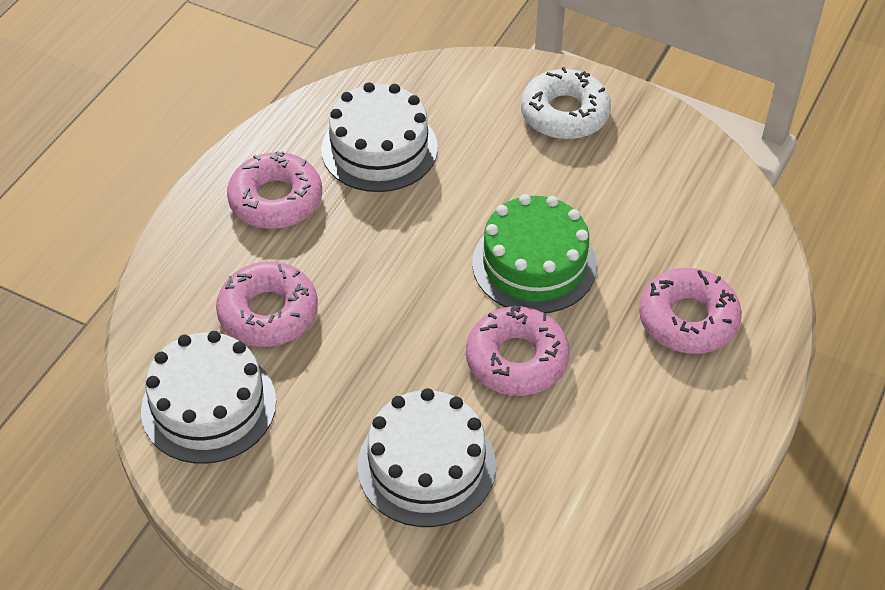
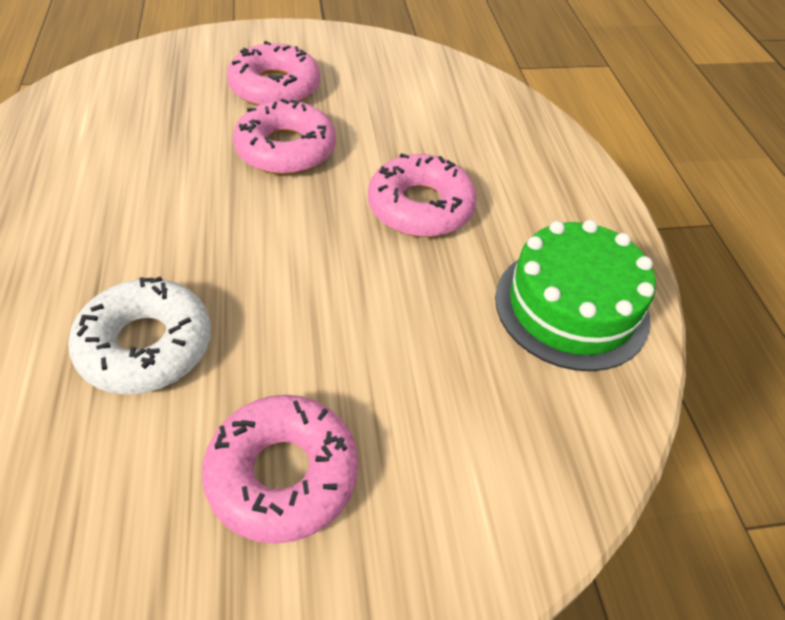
white cake: 3 -> 0

